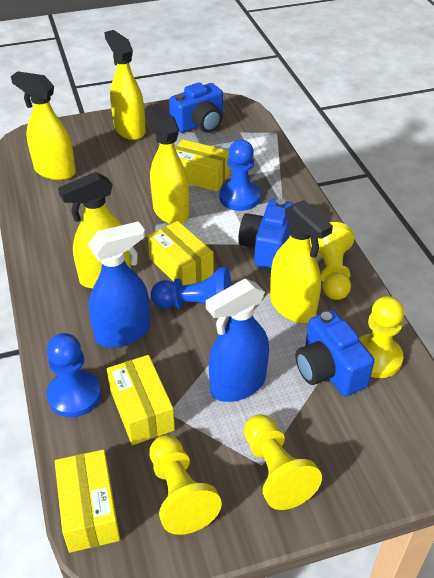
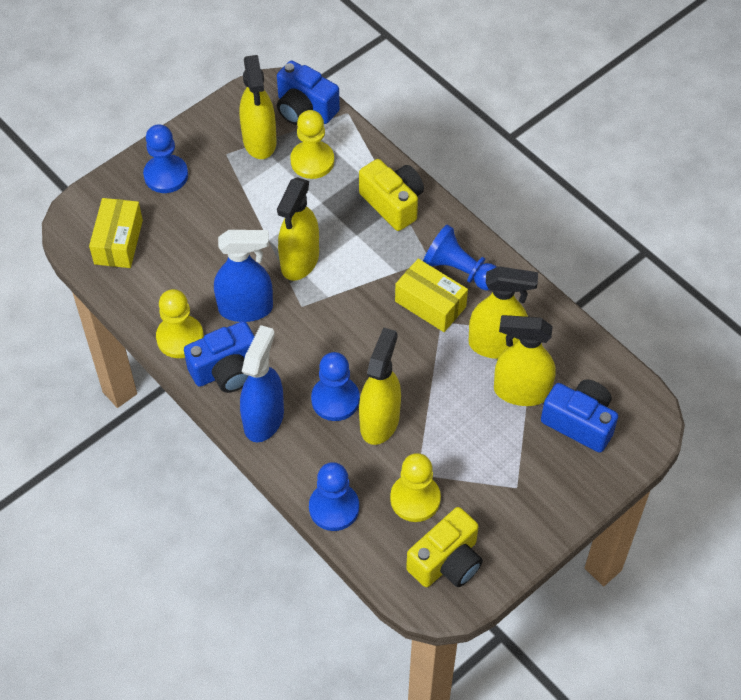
blue pawn: 3 -> 4
yellow box: 4 -> 2
yellow camera: 0 -> 2
yellow pawn: 4 -> 3

